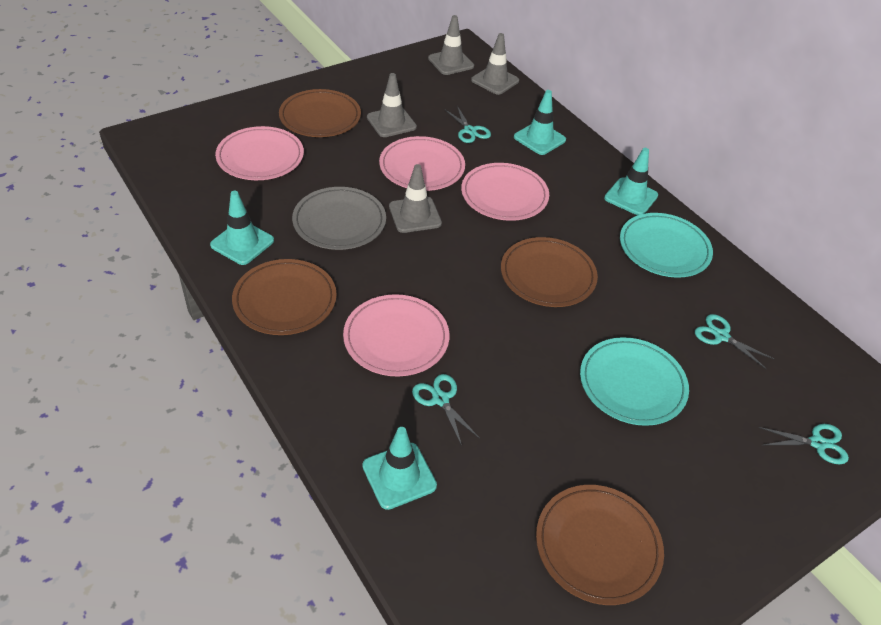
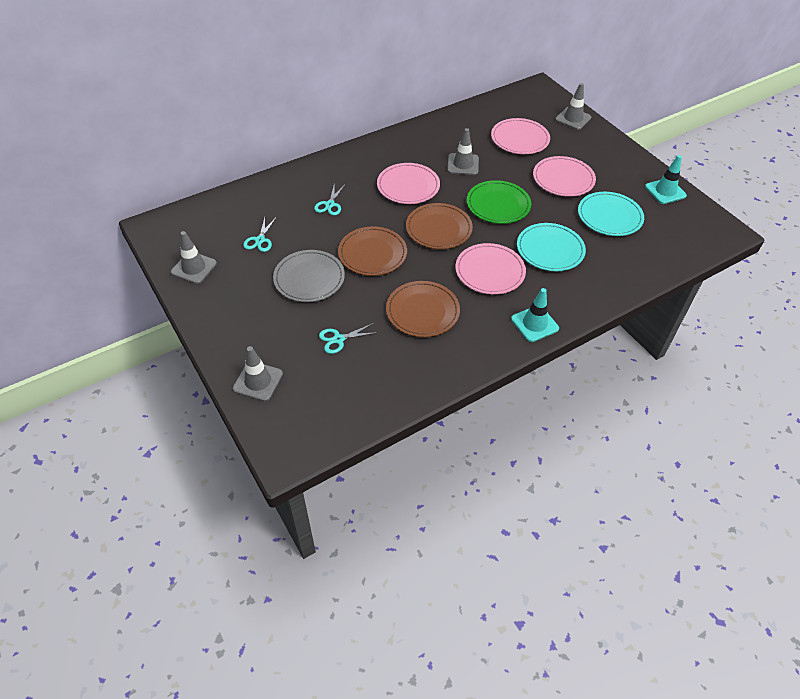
brown plate: 4 -> 3
green plate: 0 -> 1
turquoise scissors: 4 -> 3
turquoise traffic cone: 4 -> 2

